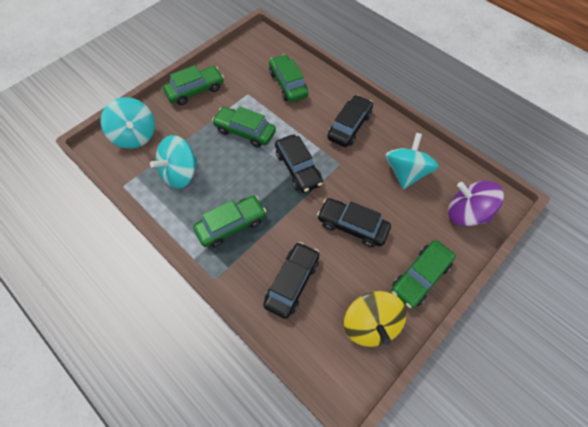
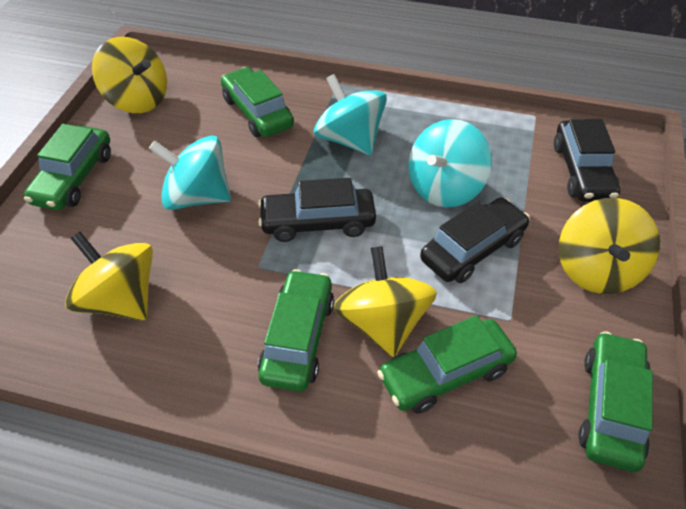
black car: 4 -> 3
purple spinning top: 1 -> 0
yellow spinning top: 1 -> 4

